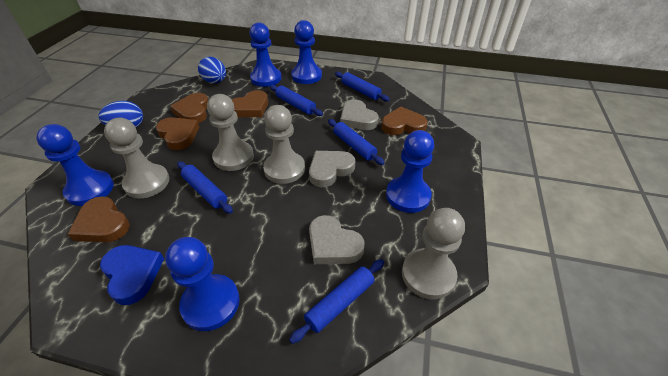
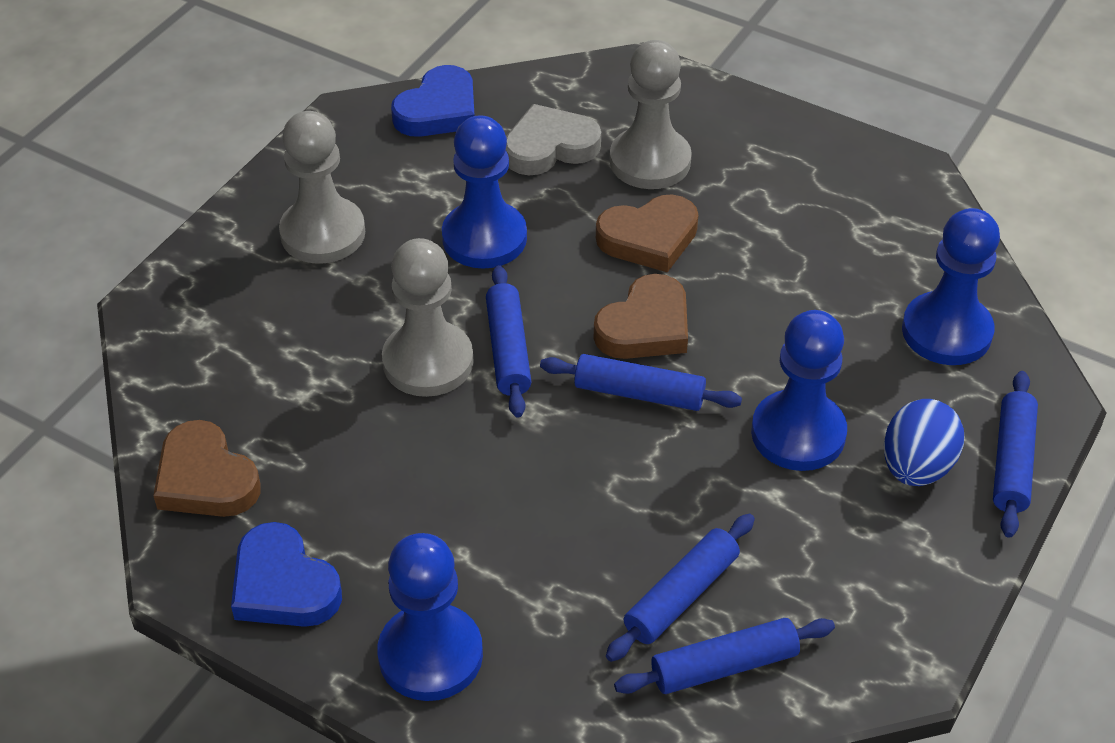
blue egg: 2 -> 1
blue heart: 1 -> 2
blue pawn: 5 -> 4
brown heart: 5 -> 3
grey heart: 3 -> 1
grey pawn: 4 -> 3

